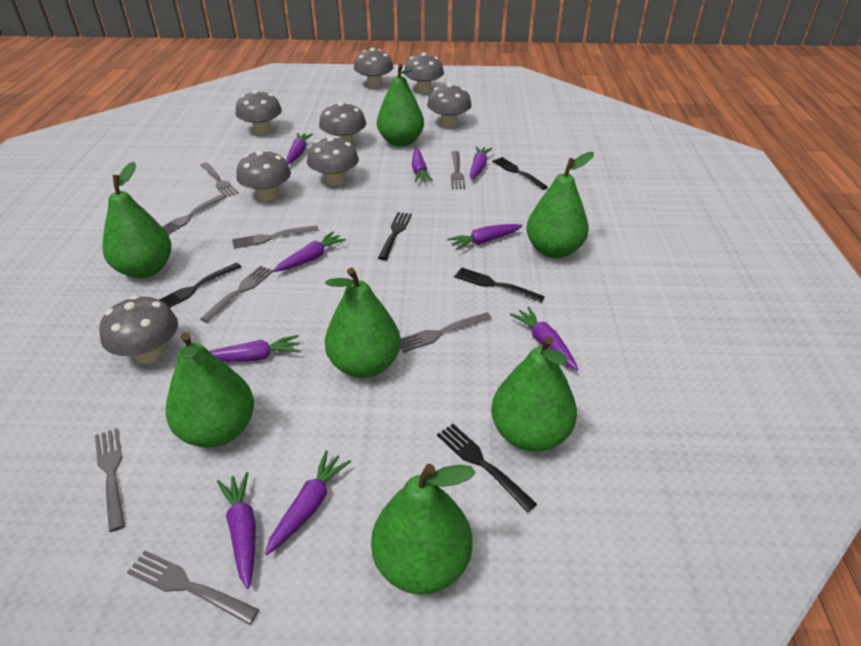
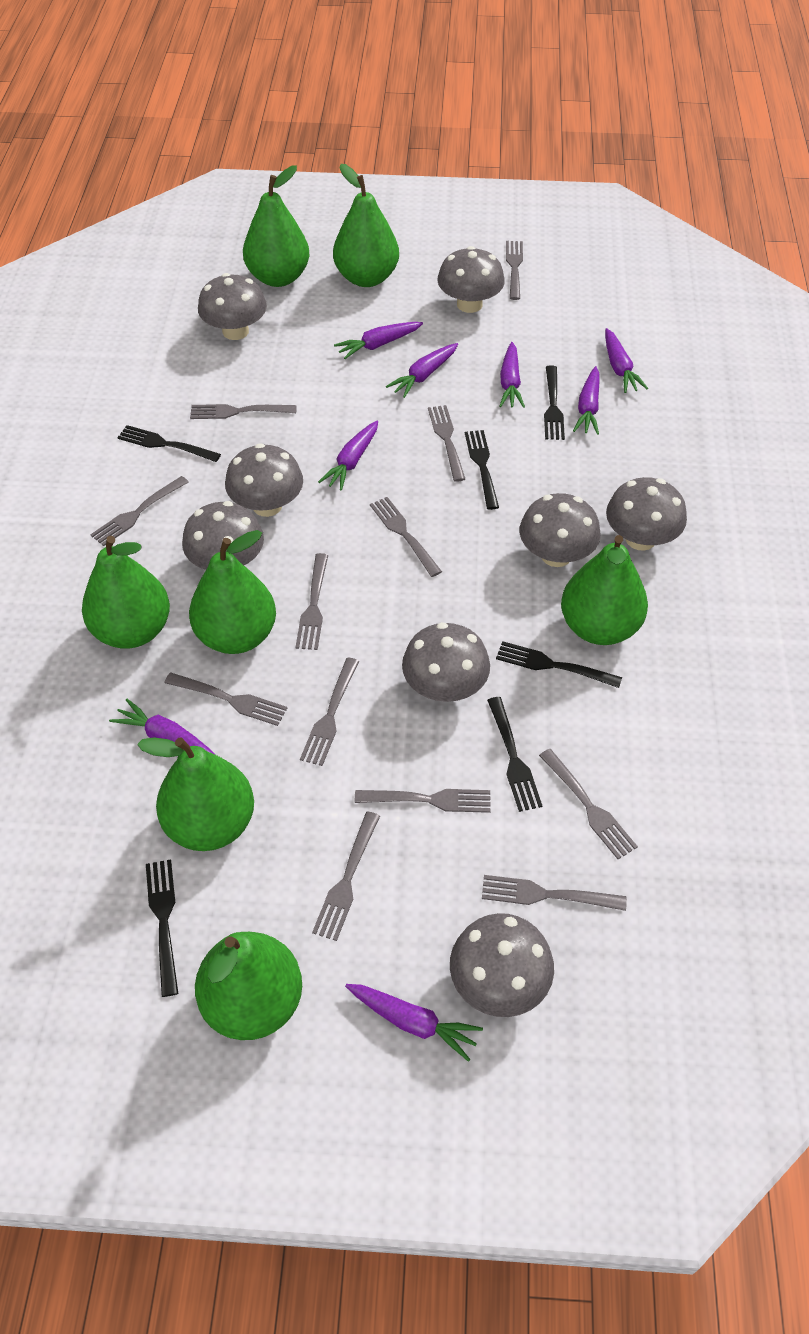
black fork: 5 -> 6
grey fork: 8 -> 12
purple carrot: 9 -> 8

